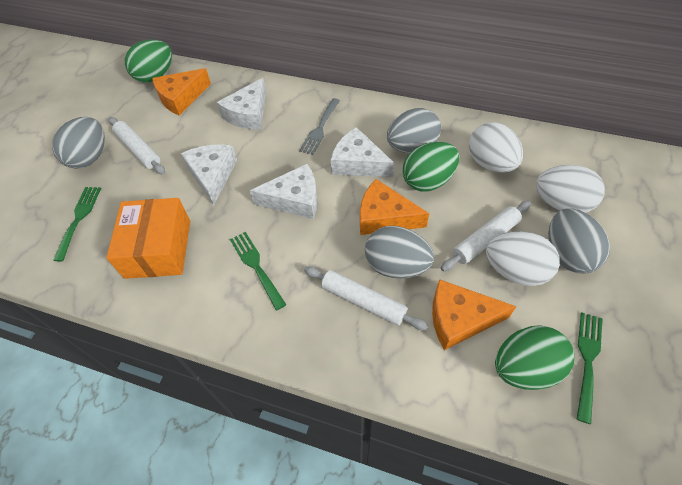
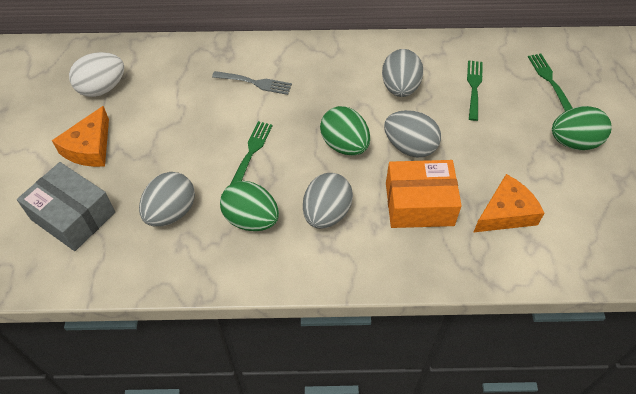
grey box: 0 -> 1
orange cheese: 3 -> 2
white cheese: 4 -> 0
white egg: 3 -> 1
white rolling pin: 3 -> 0

